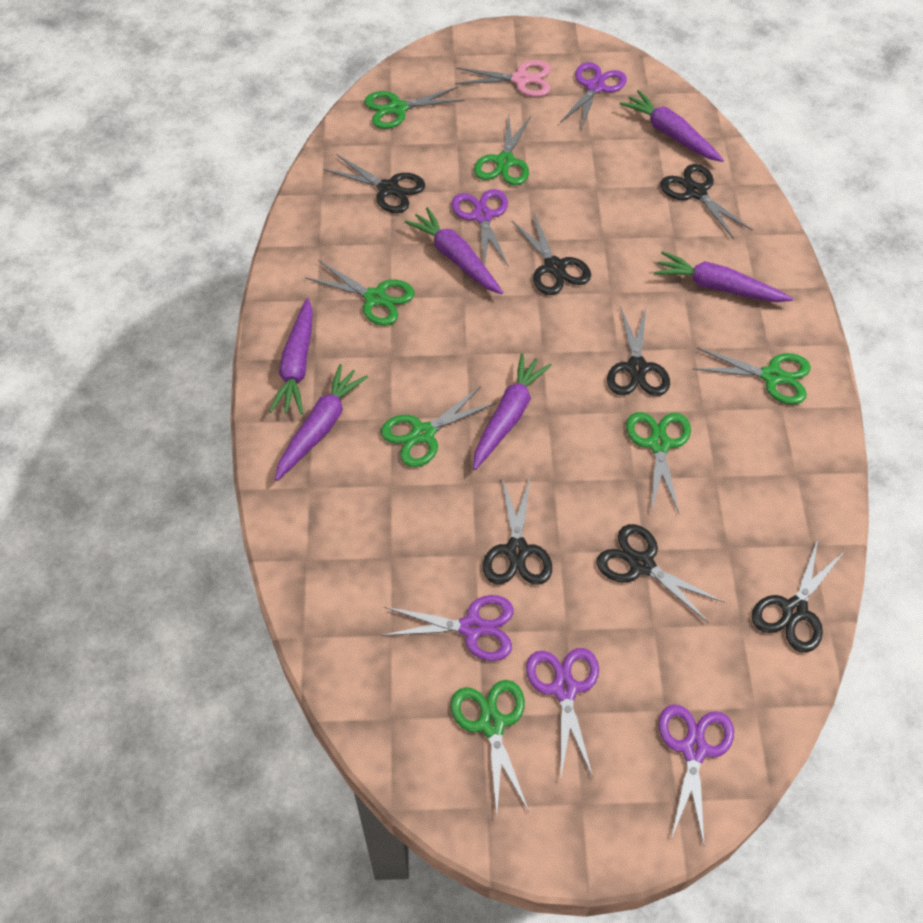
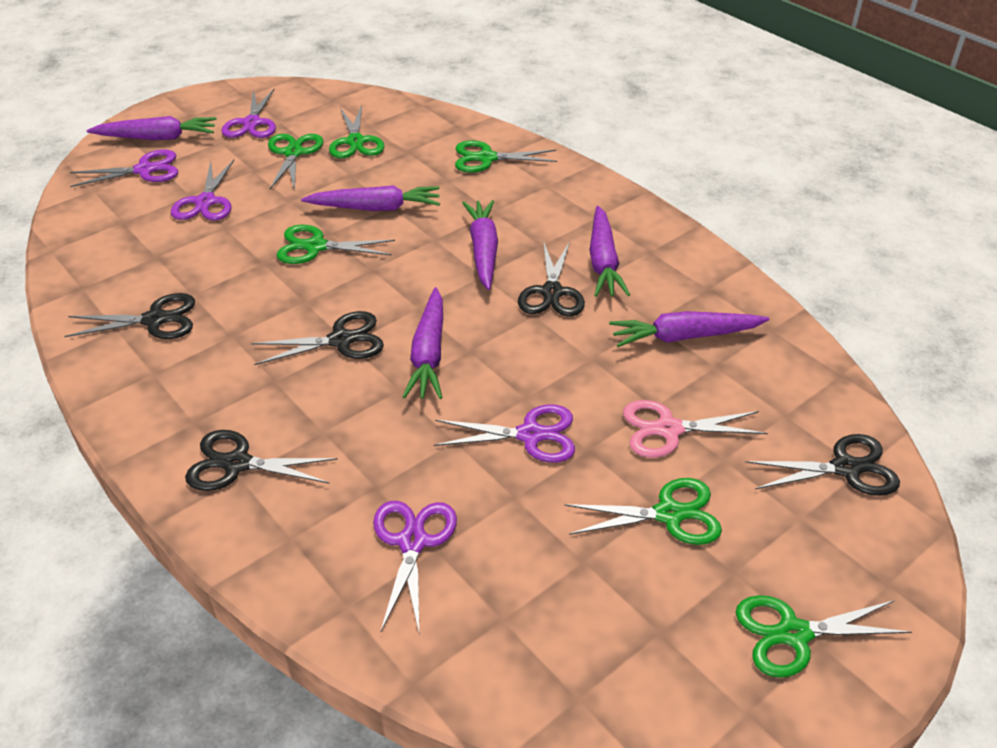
black scissors: 7 -> 5
green scissors: 7 -> 6

